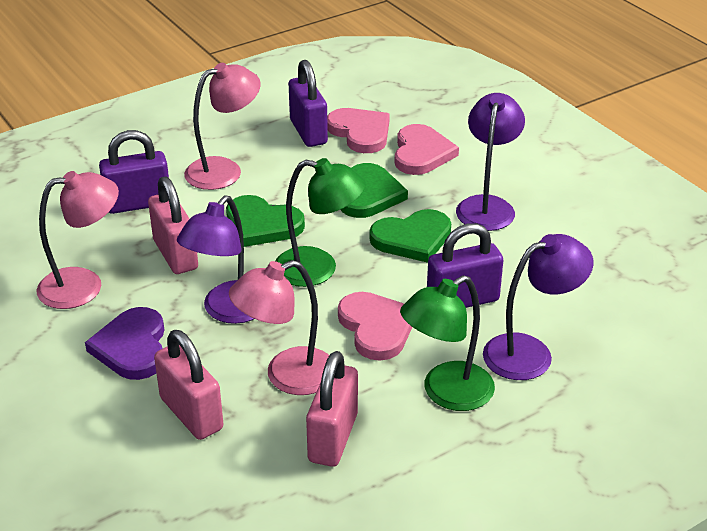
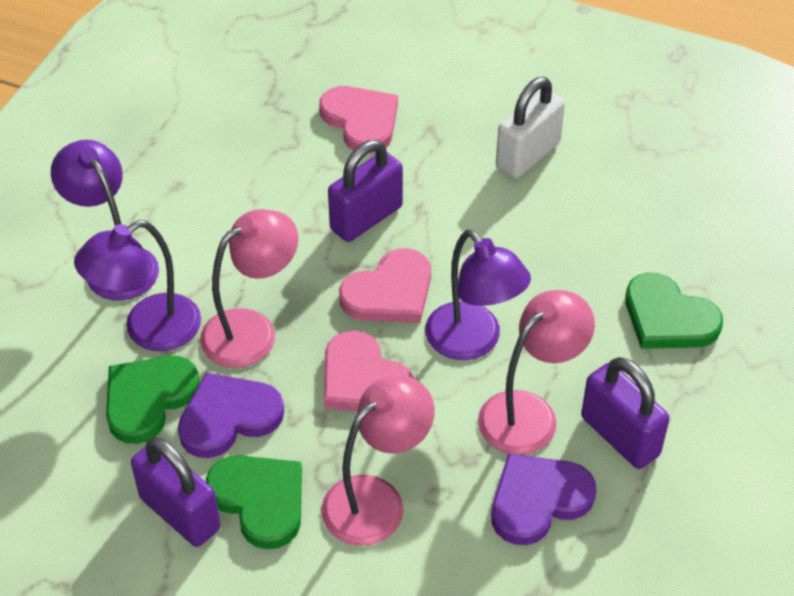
green lamp: 2 -> 0
pink padlock: 3 -> 0
purple heart: 1 -> 2
white padlock: 0 -> 1

